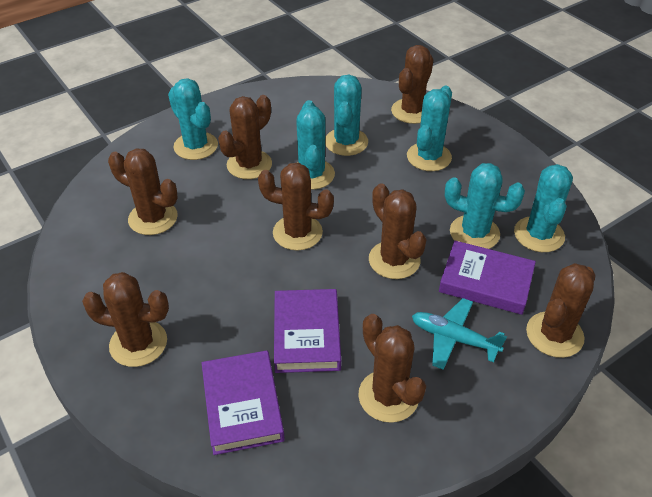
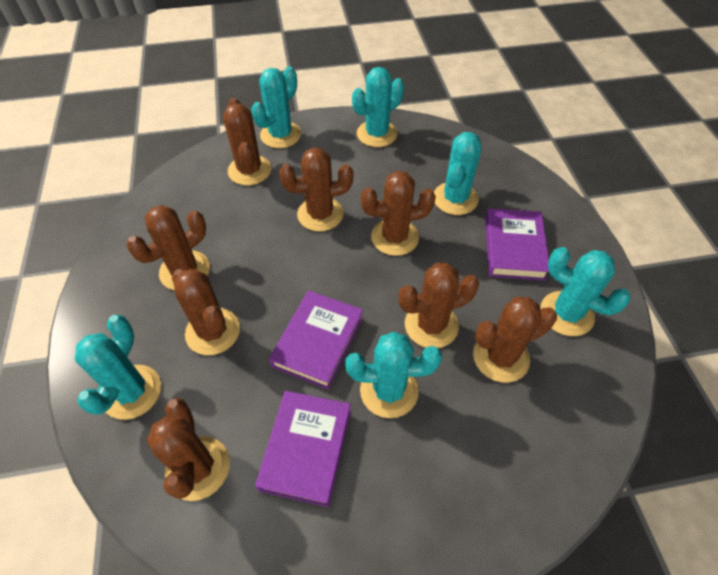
turquoise plane: 1 -> 0

